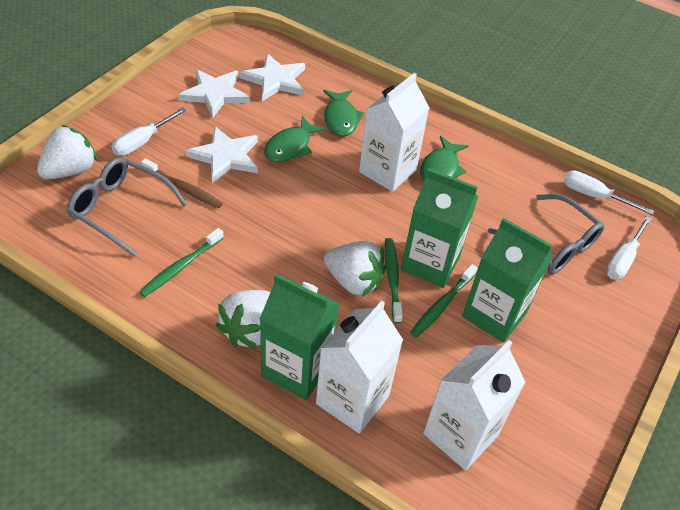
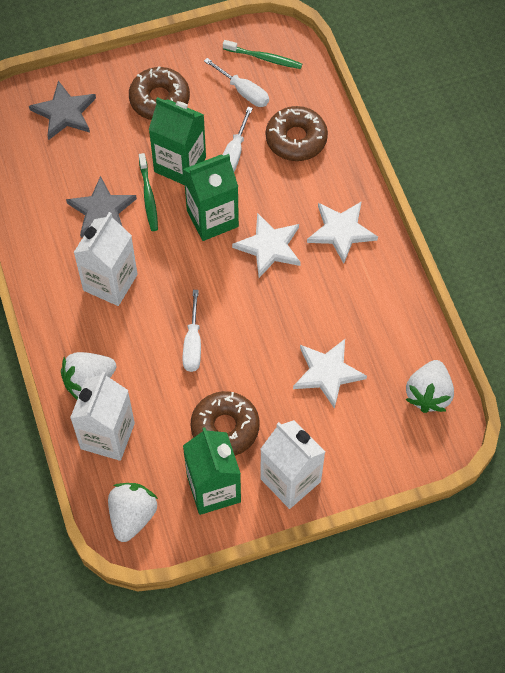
brown donut: 0 -> 3
brown toothbrush: 1 -> 0
green fish: 3 -> 0
green toothbrush: 3 -> 2
grey glasses: 2 -> 0
grey star: 0 -> 2

